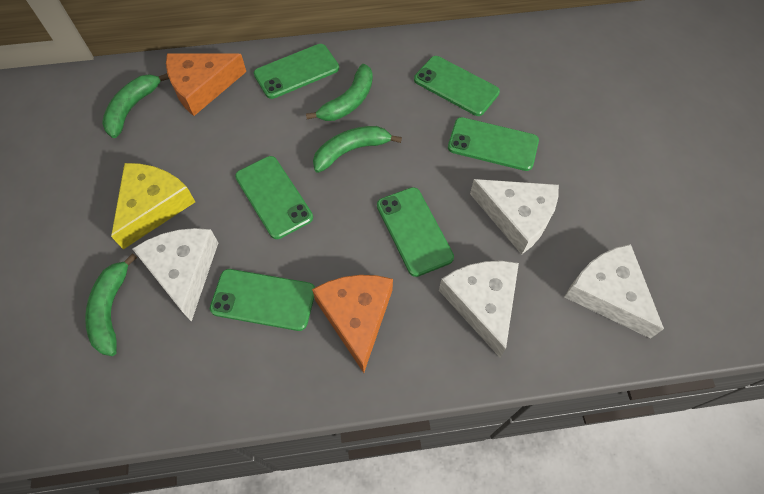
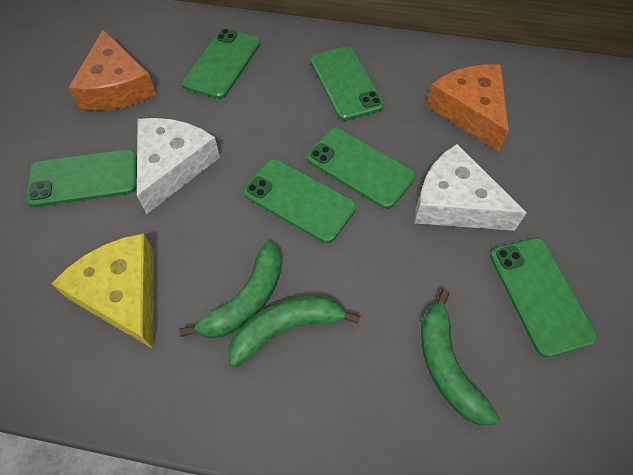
green banana: 4 -> 3
white cheese: 4 -> 2

